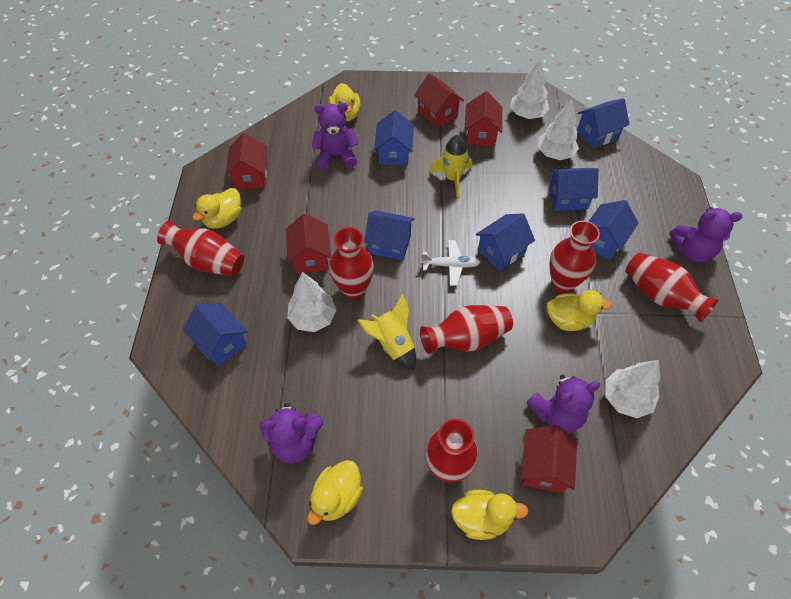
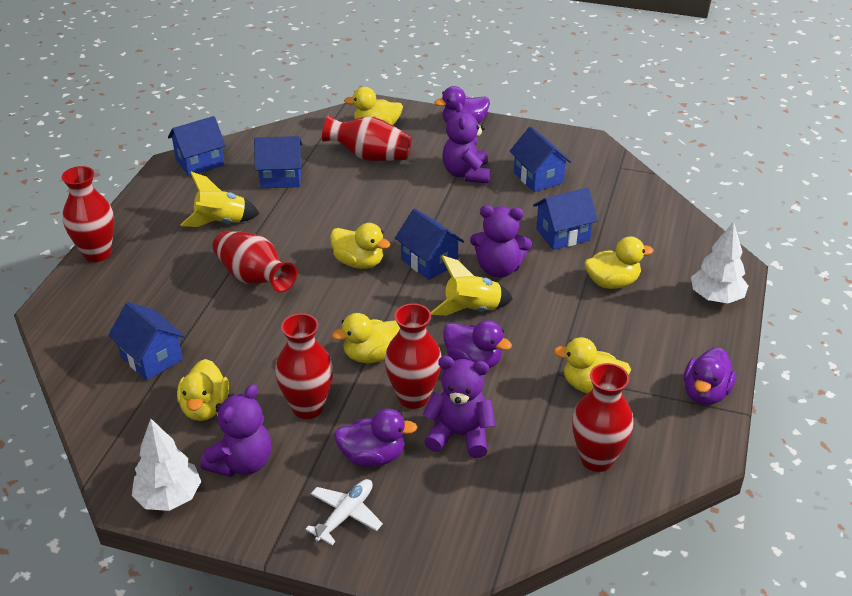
blue house: 7 -> 6
purple duck: 0 -> 4
red house: 5 -> 0
white tree: 4 -> 2
yellow duck: 5 -> 6

